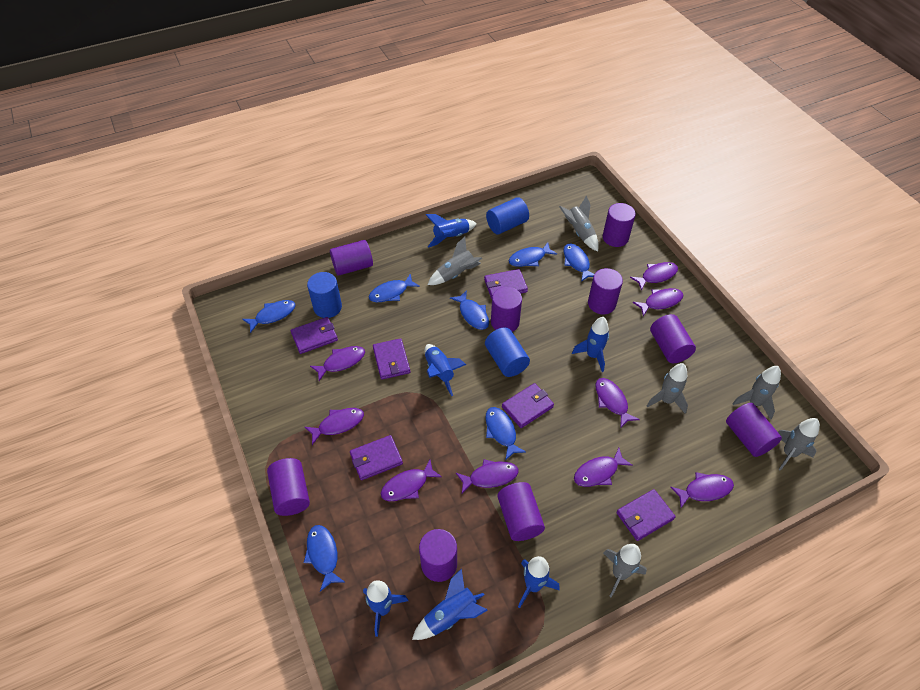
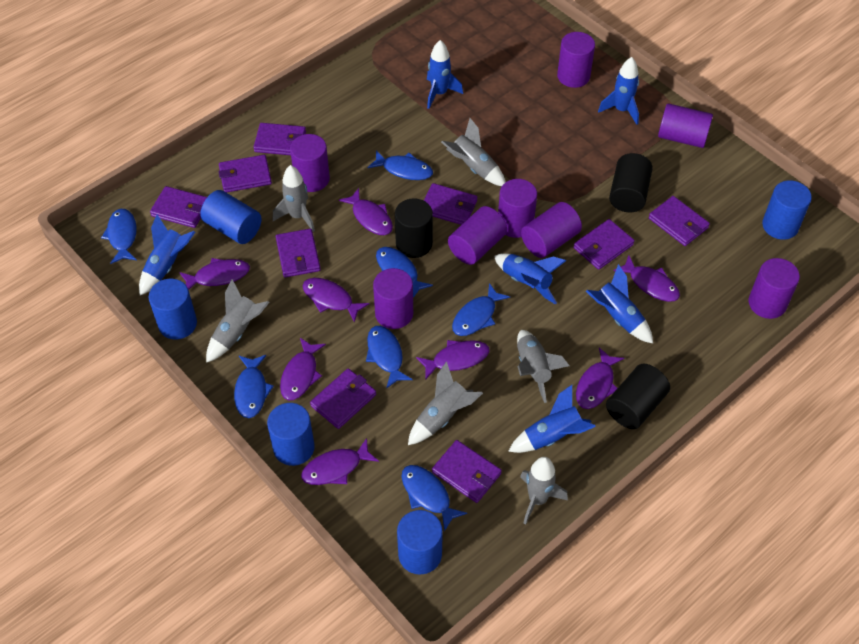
black cylinder: 0 -> 3
blue cylinder: 3 -> 5
purple cylinder: 9 -> 8
purple fish: 9 -> 8
purple wallet: 6 -> 9

